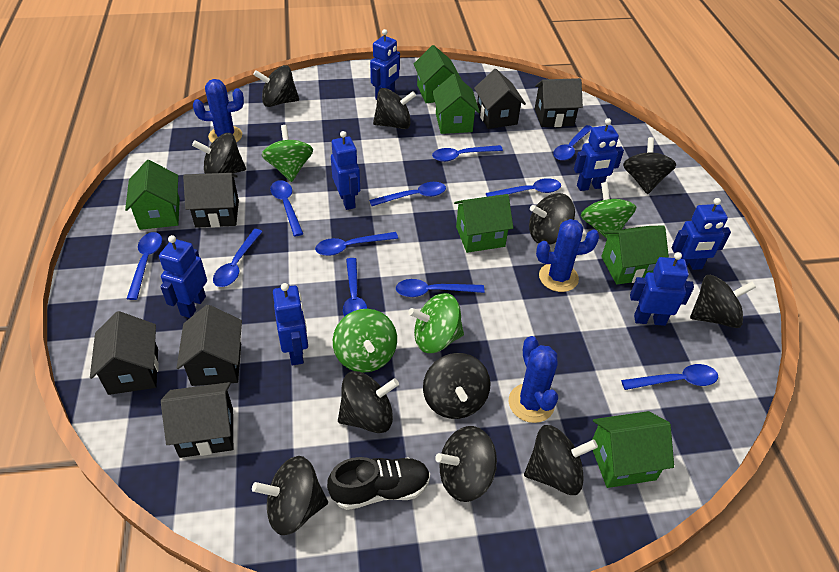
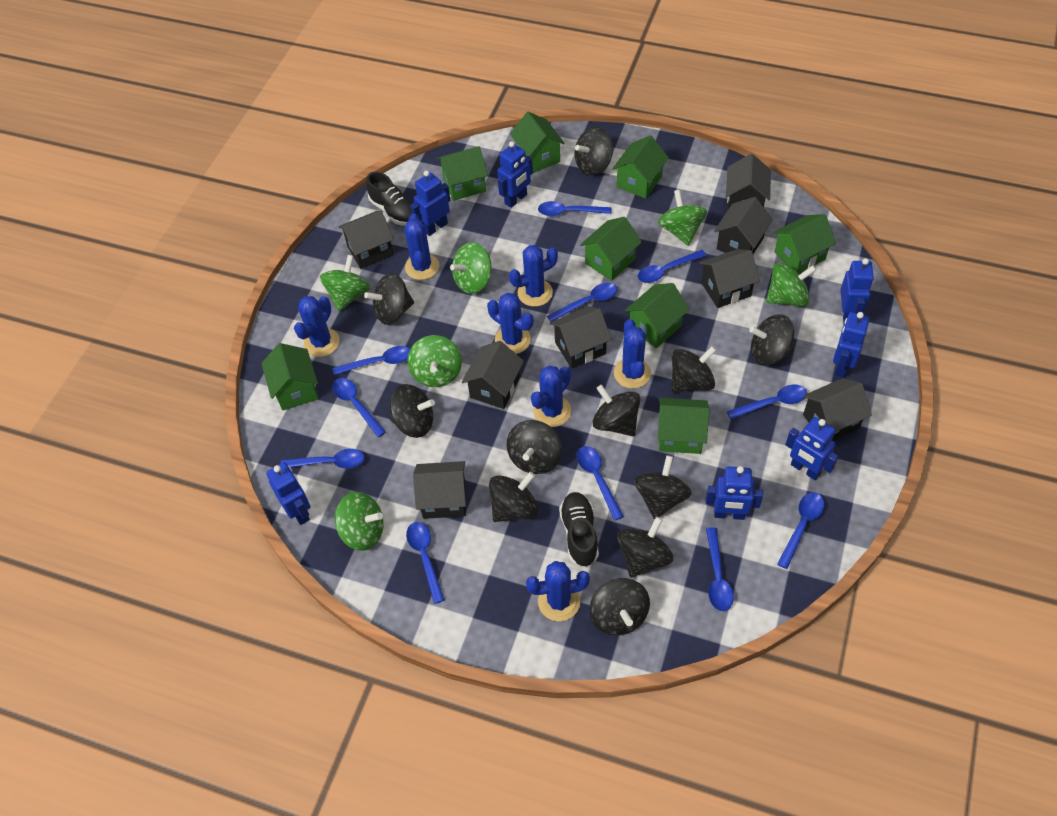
black house: 6 -> 8
black shoe: 1 -> 2
blue cactus: 3 -> 7
green house: 6 -> 8
green spinning top: 4 -> 6

